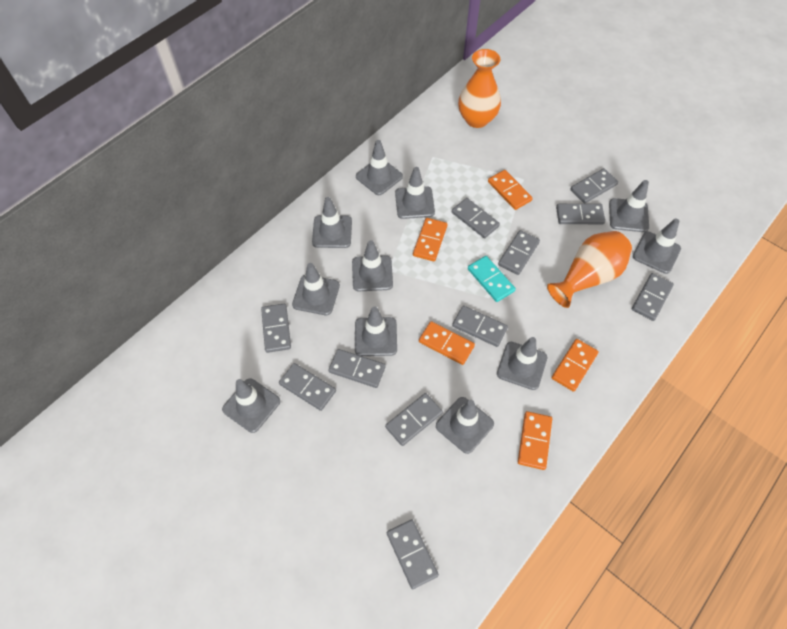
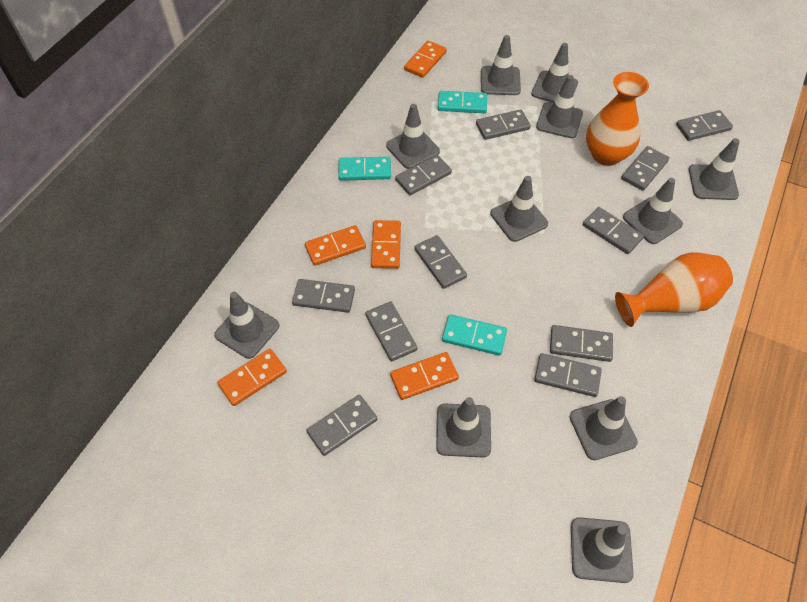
turquoise domino: 1 -> 3

